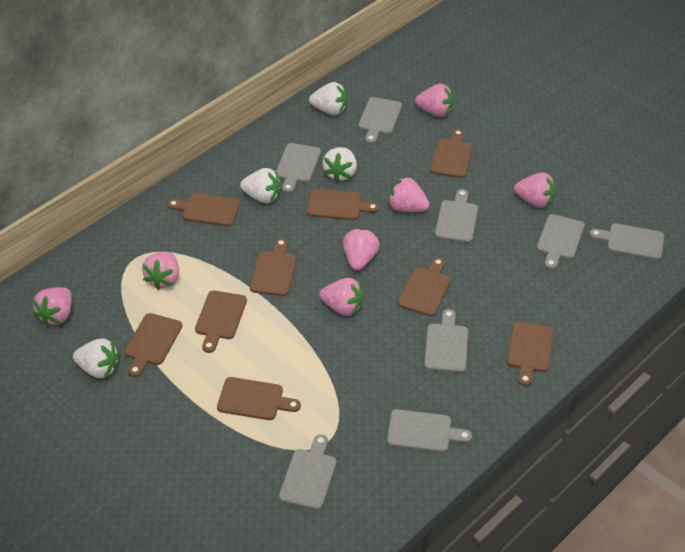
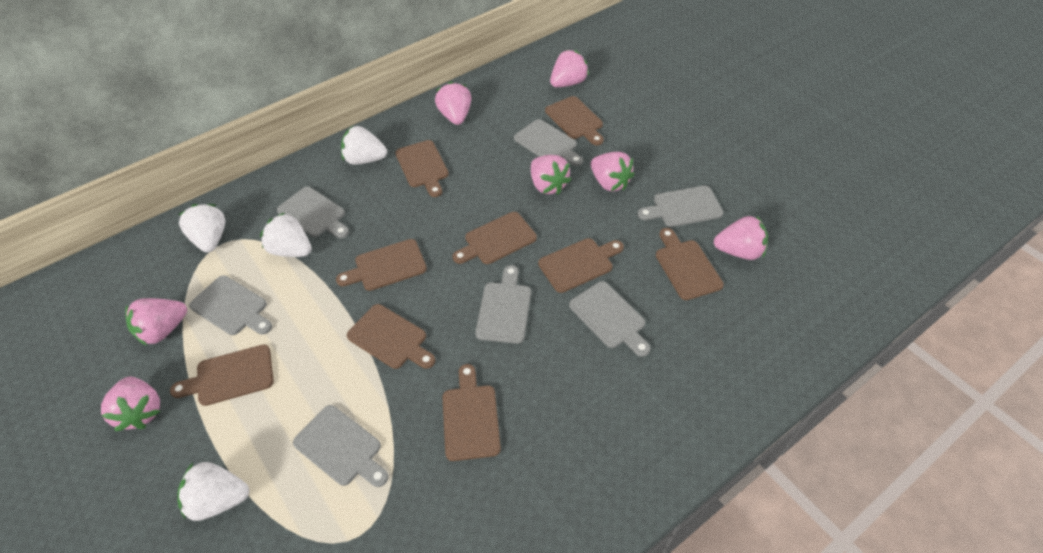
grey cutting board: 8 -> 7

